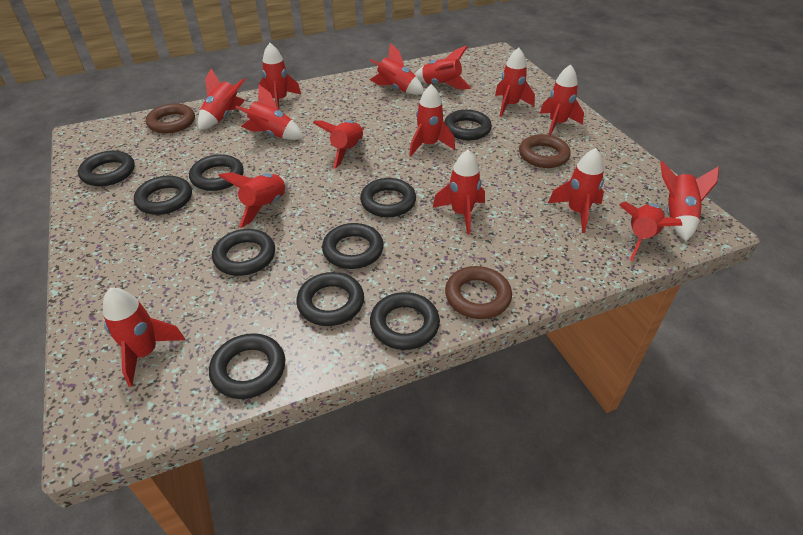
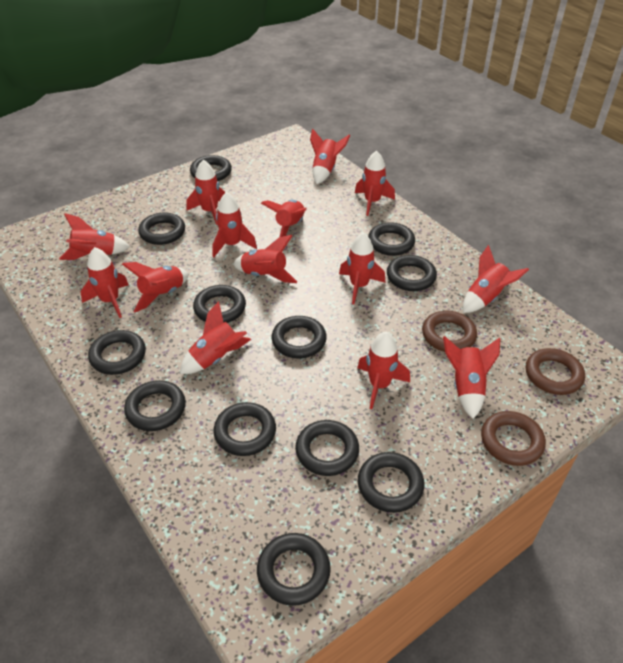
black ring: 10 -> 12
red rocket: 15 -> 14

